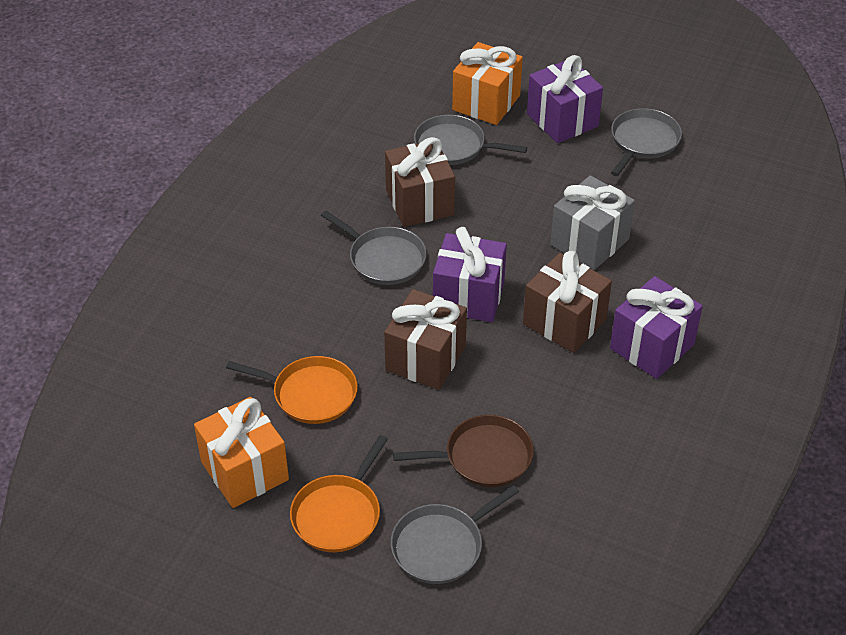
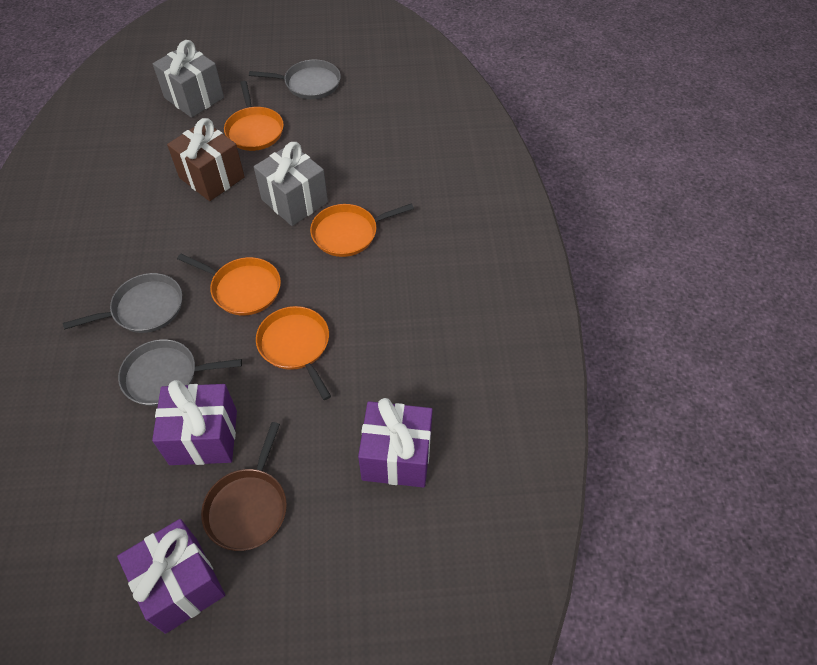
brown gift: 3 -> 1
grey gift: 1 -> 2
grey pan: 4 -> 3
orange gift: 2 -> 0
orange pan: 2 -> 4

